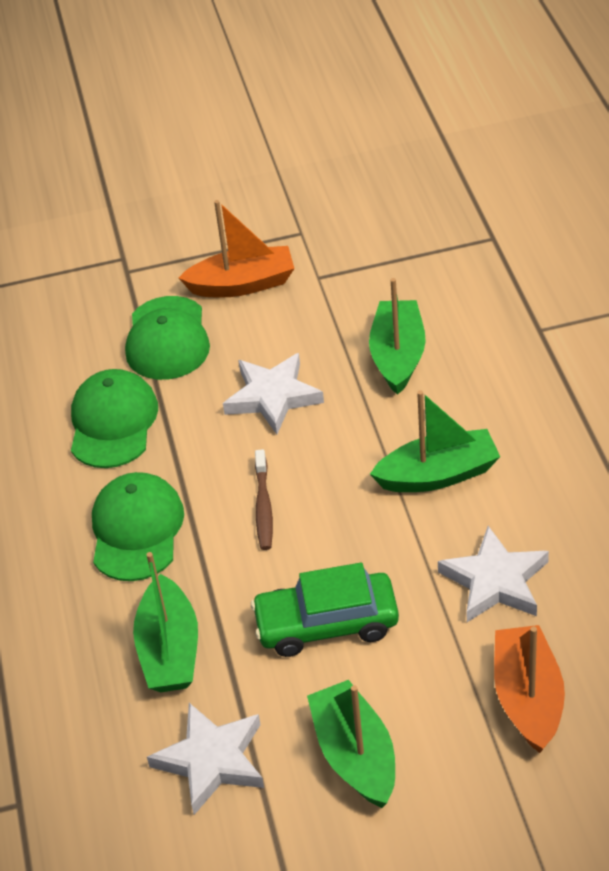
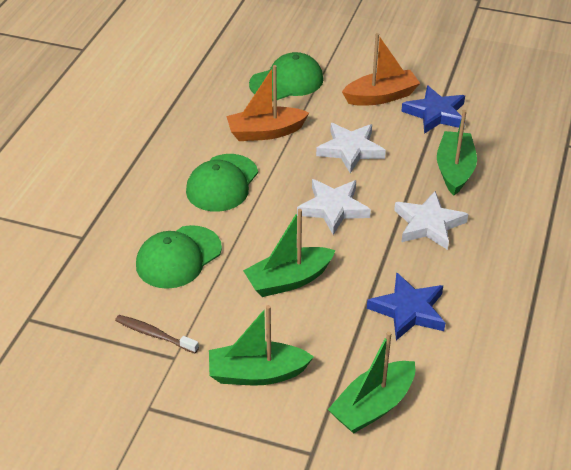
blue star: 0 -> 2
green car: 1 -> 0

